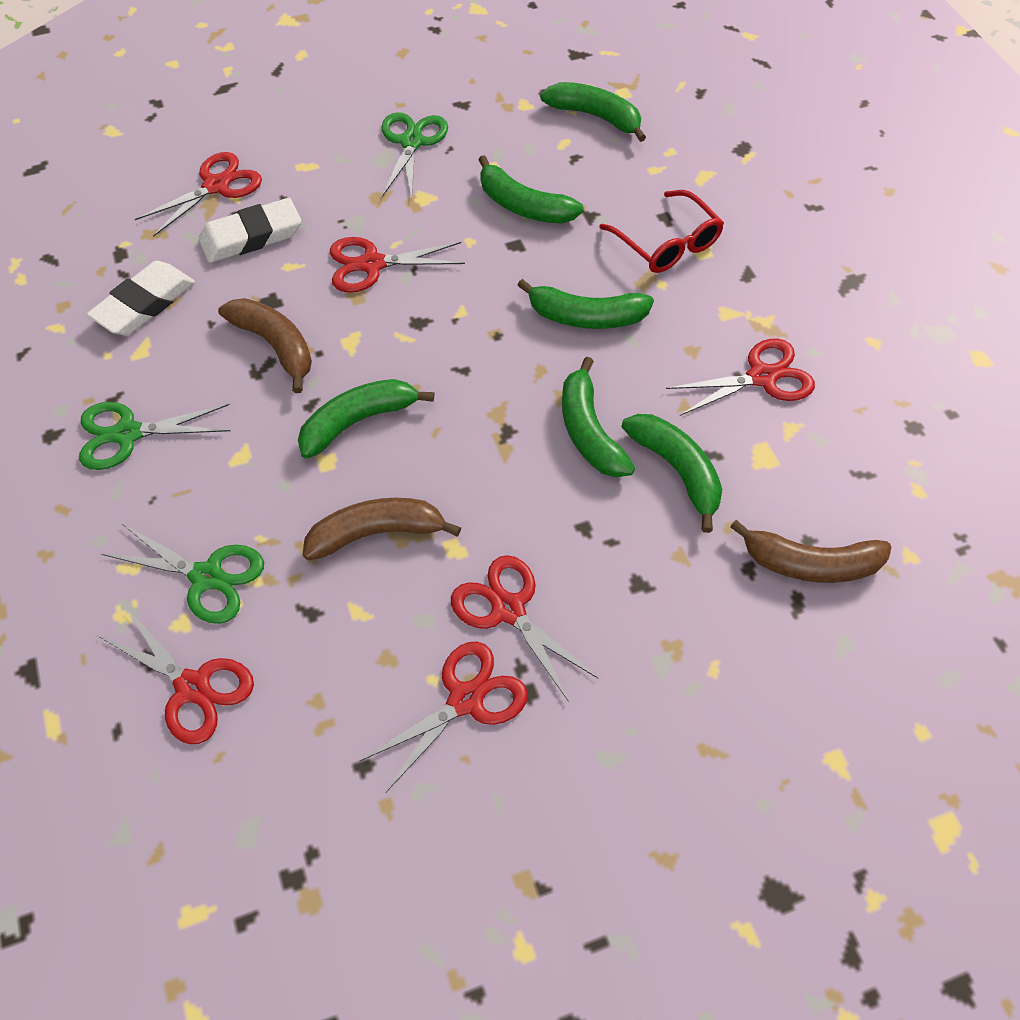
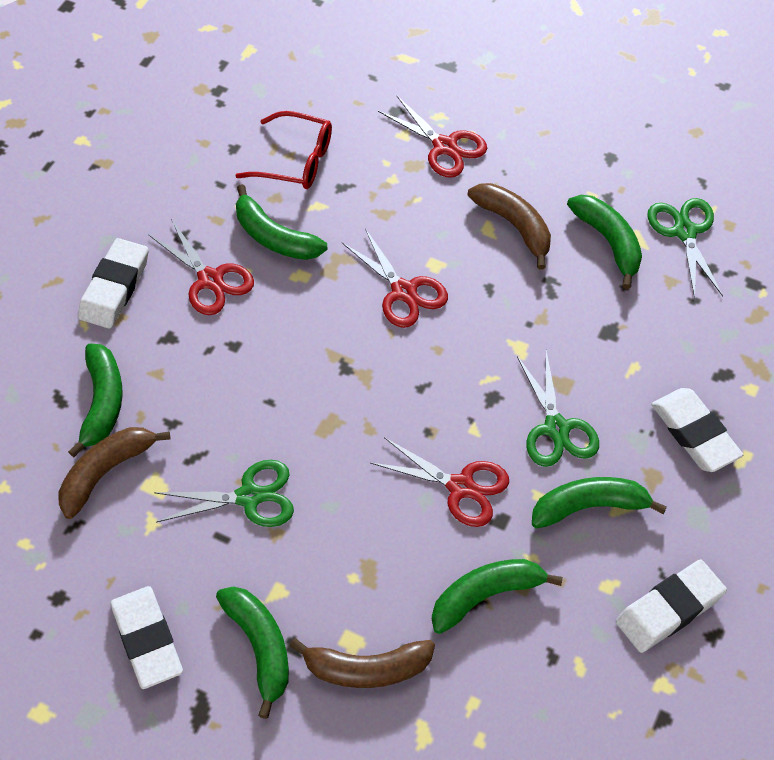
red scissors: 6 -> 4
white eraser: 2 -> 4

